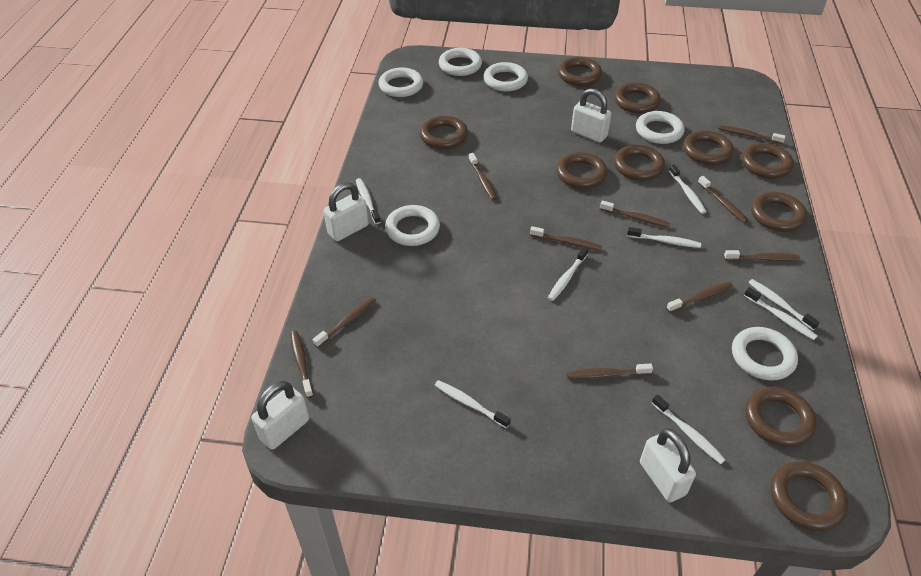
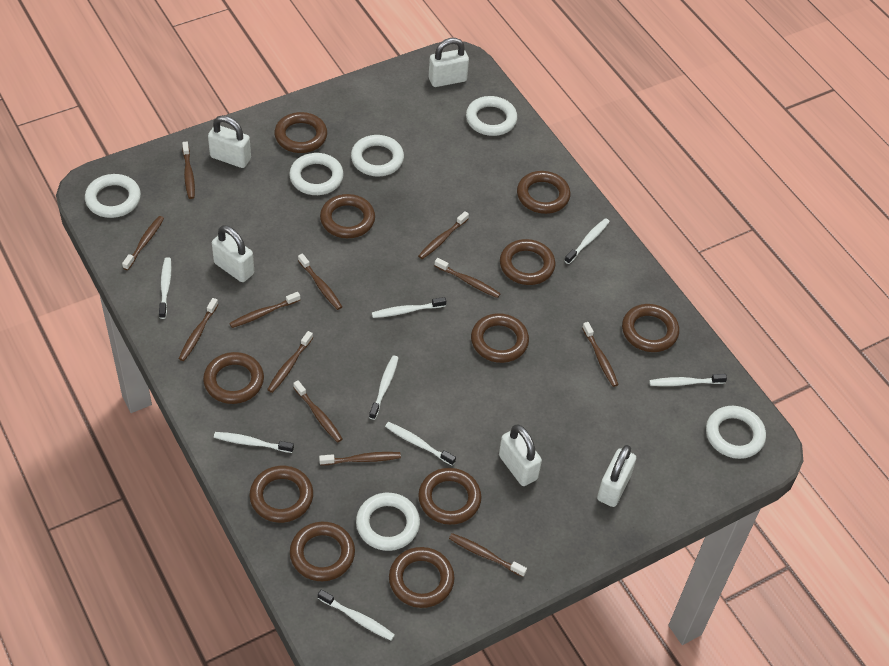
brown ring: 10 -> 11
brown toothbrush: 10 -> 12
white padlock: 4 -> 5

